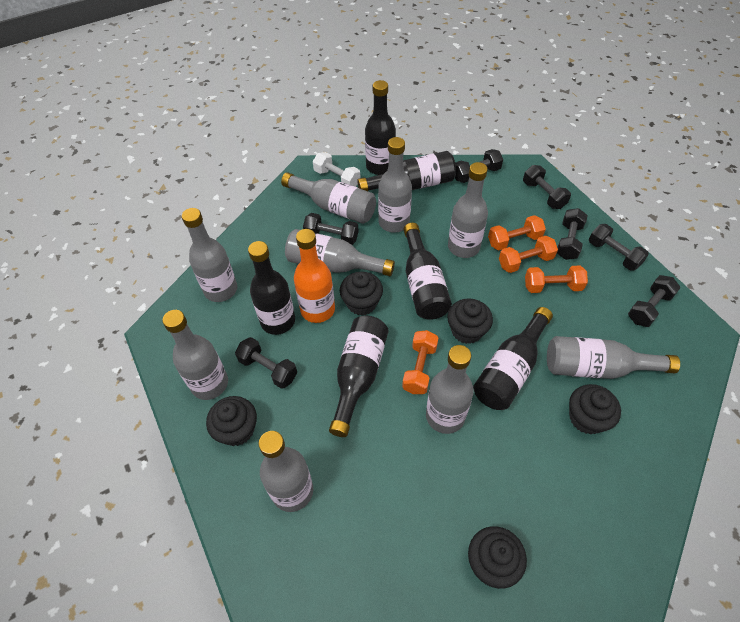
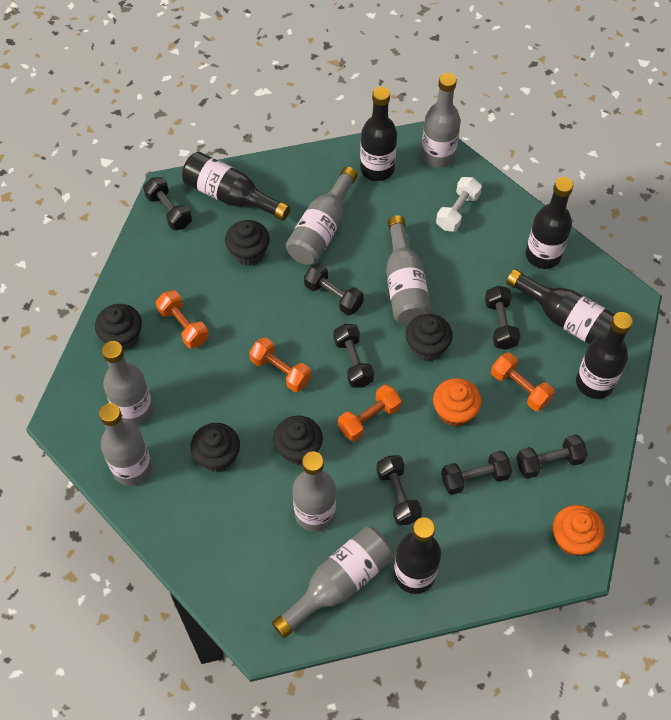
grey bottle: 9 -> 7
orange bottle: 1 -> 0
orange cupcake: 0 -> 2

